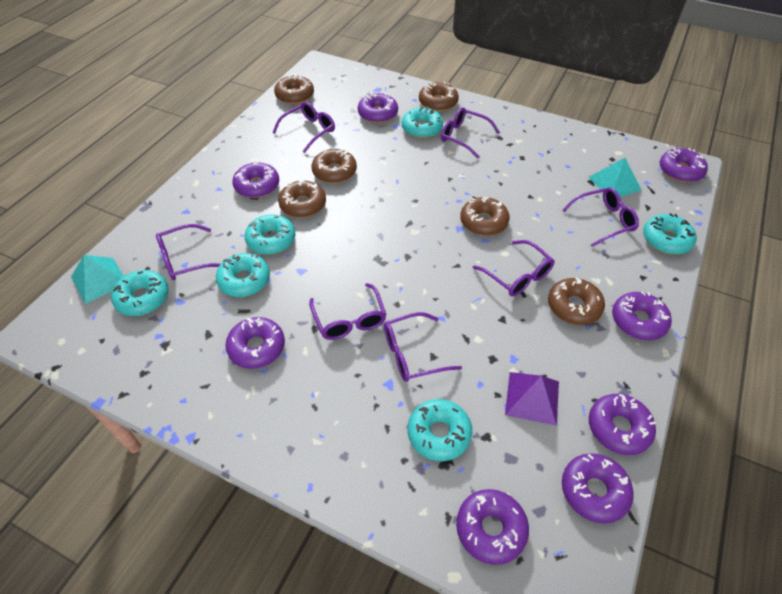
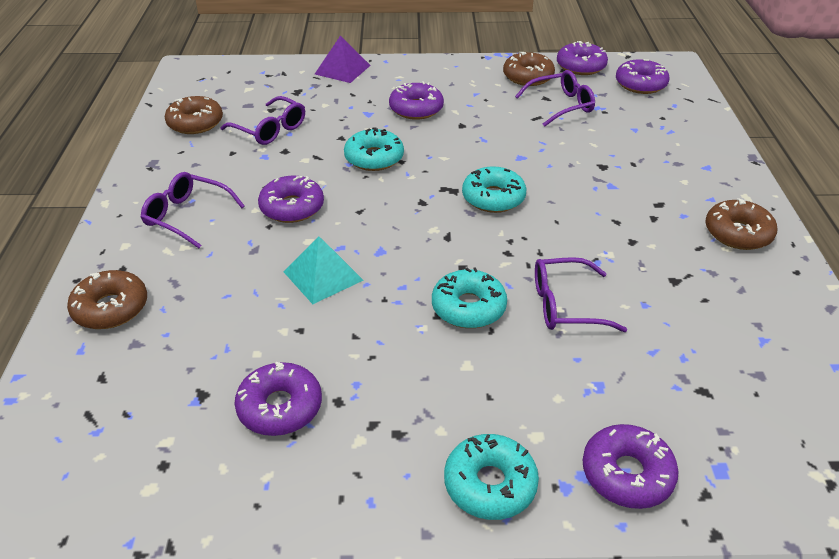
brown donut: 6 -> 4
purple donut: 8 -> 6
purple glasses: 7 -> 4
turquoise donut: 6 -> 4
turquoise pyramid: 2 -> 1

